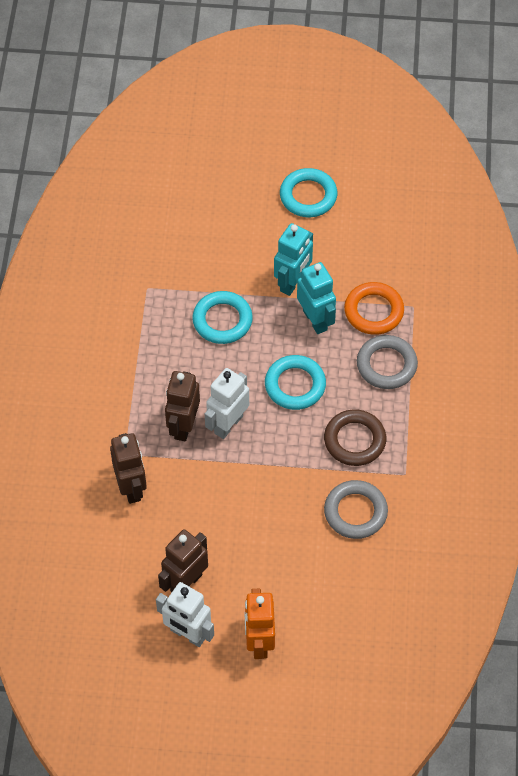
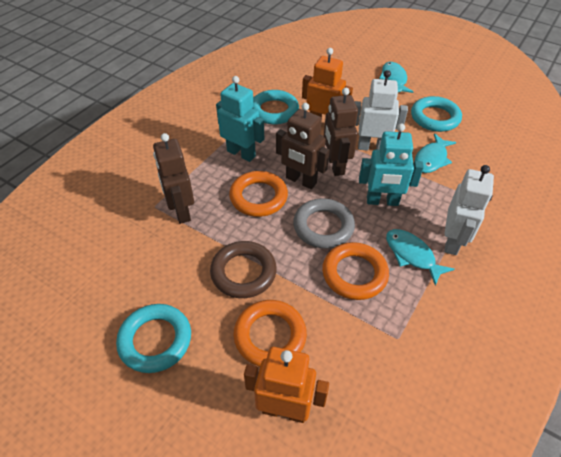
grey ring: 2 -> 1
orange ring: 1 -> 3
orange robot: 1 -> 2
turquoise fish: 0 -> 3

